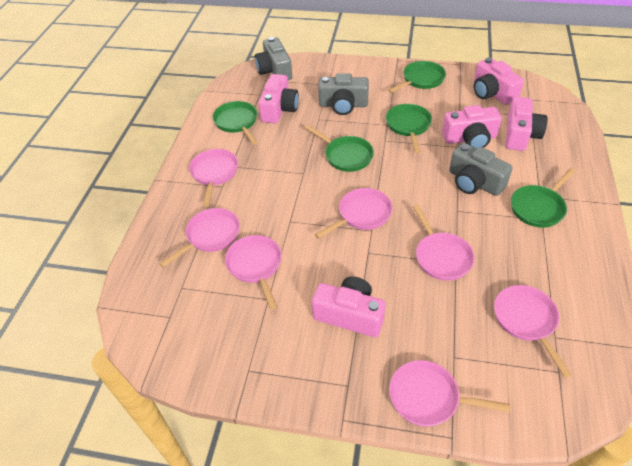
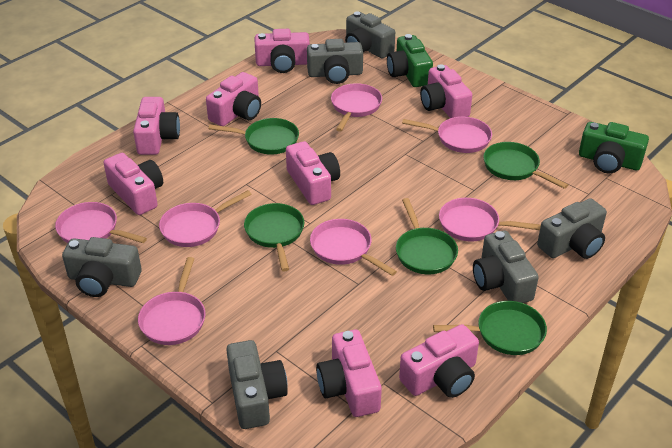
green camera: 0 -> 2
grey camera: 3 -> 6
pink camera: 5 -> 8

